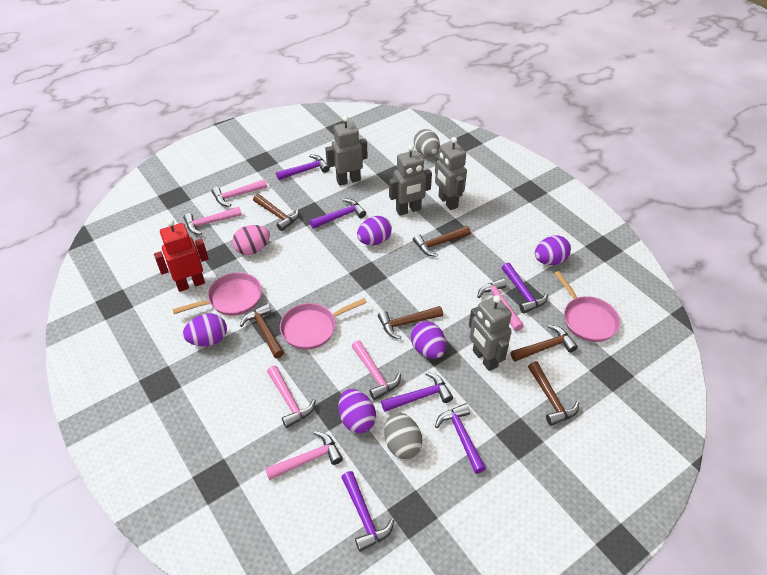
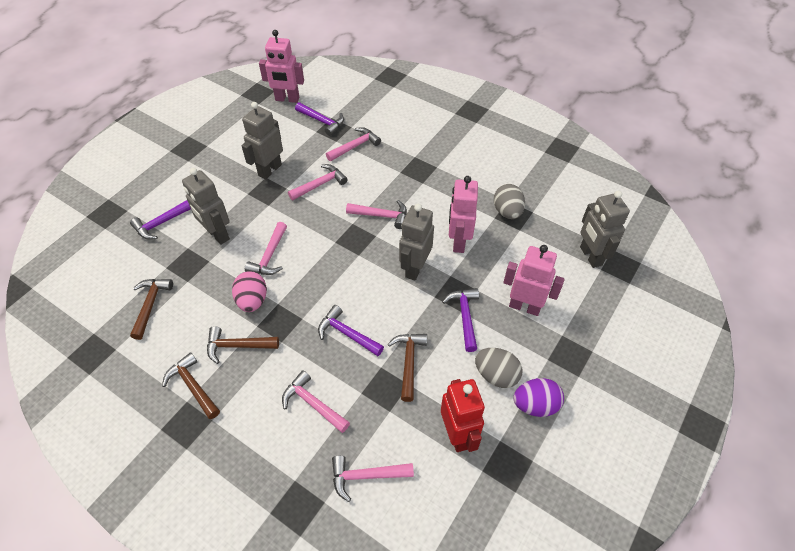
brown hammer: 6 -> 4
pink pan: 3 -> 0
pink robot: 0 -> 3
purple egg: 5 -> 1
purple hammer: 6 -> 4

